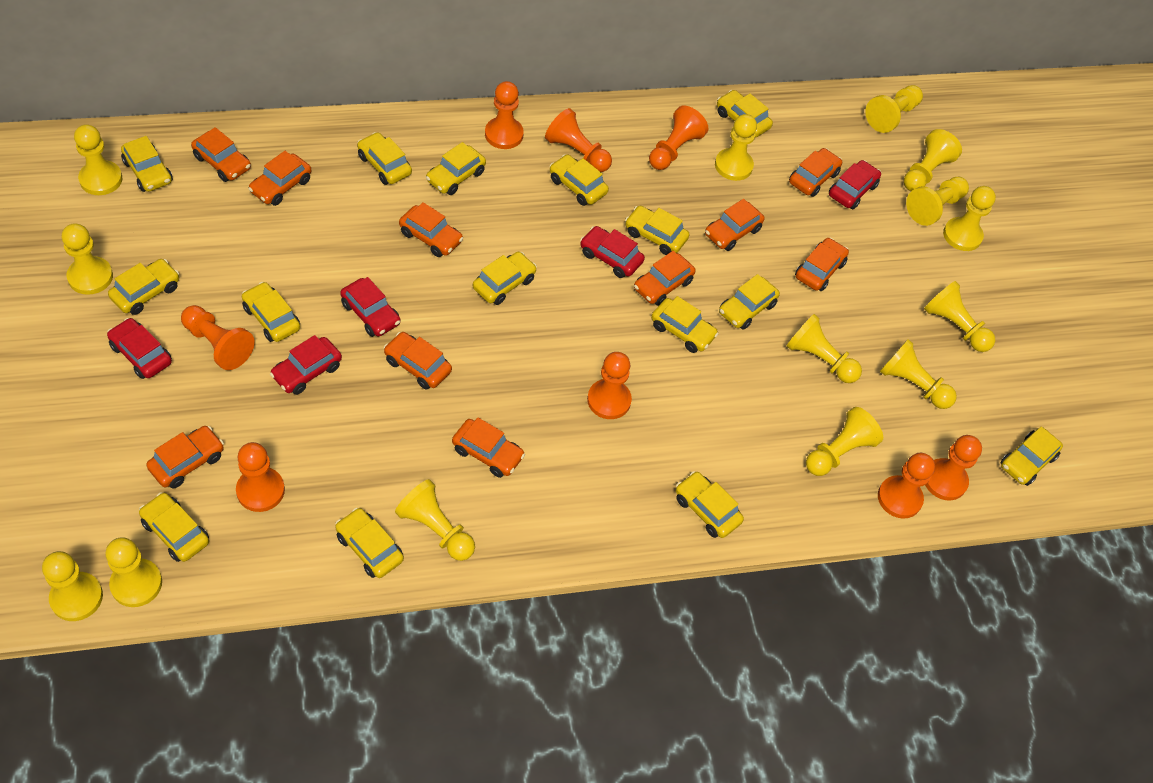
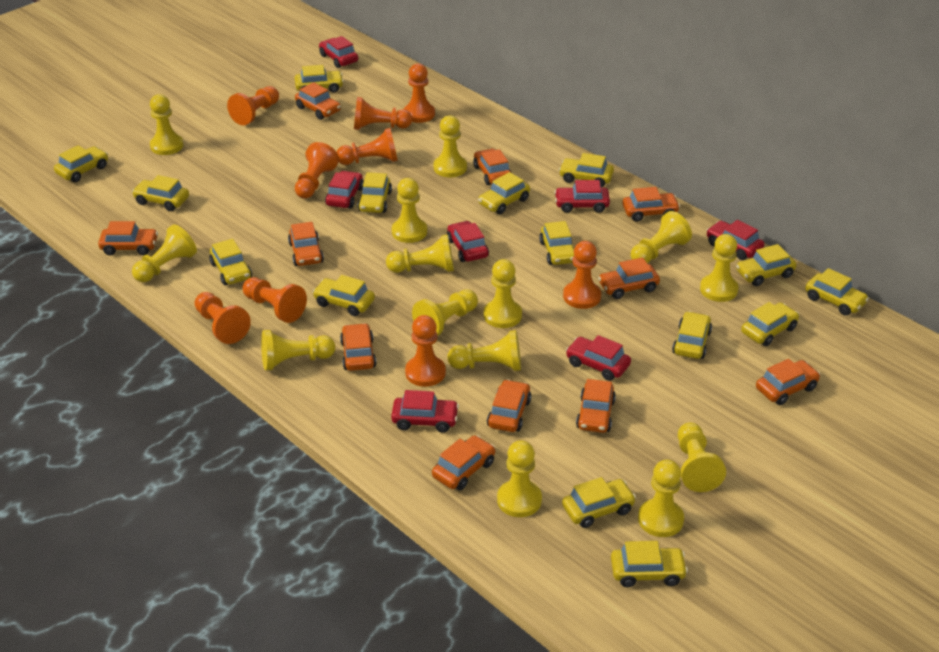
orange car: 10 -> 11
orange pawn: 8 -> 9
red car: 5 -> 7

